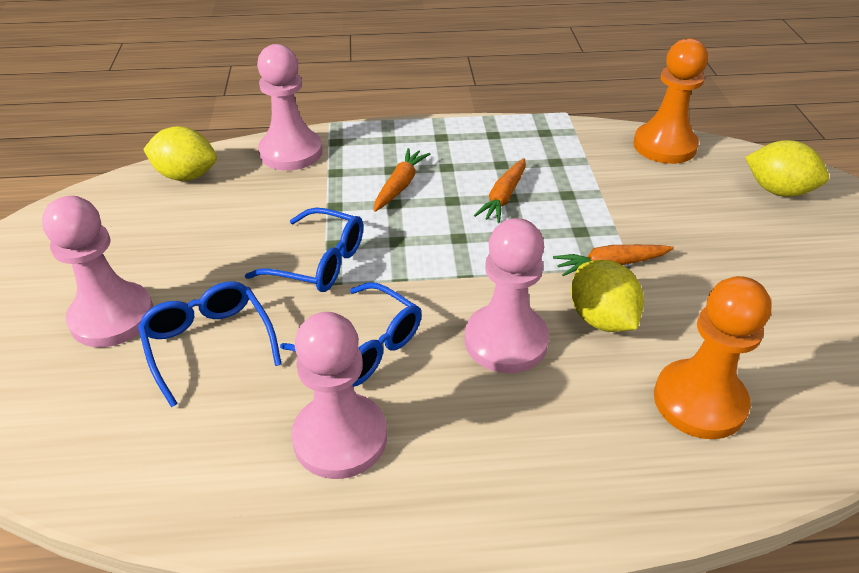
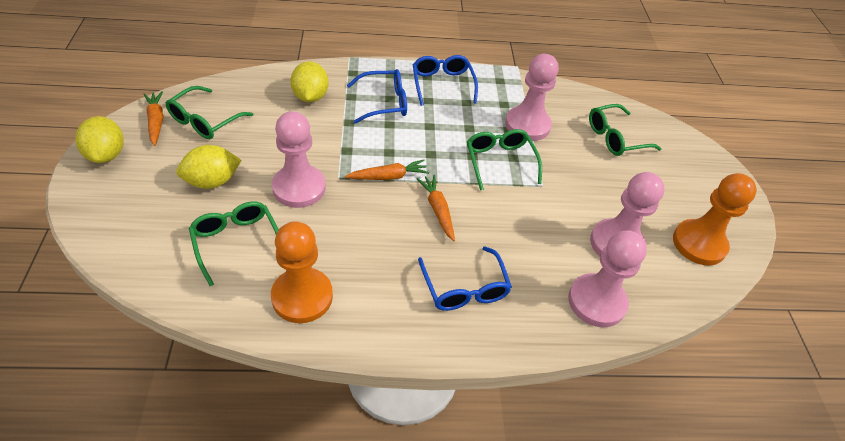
green glasses: 0 -> 4

